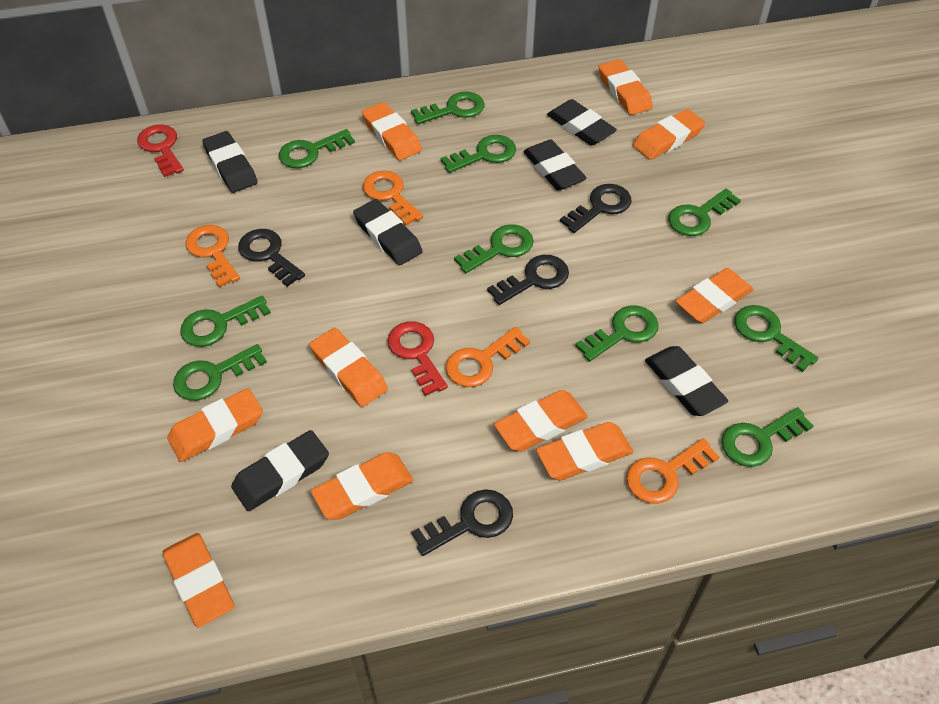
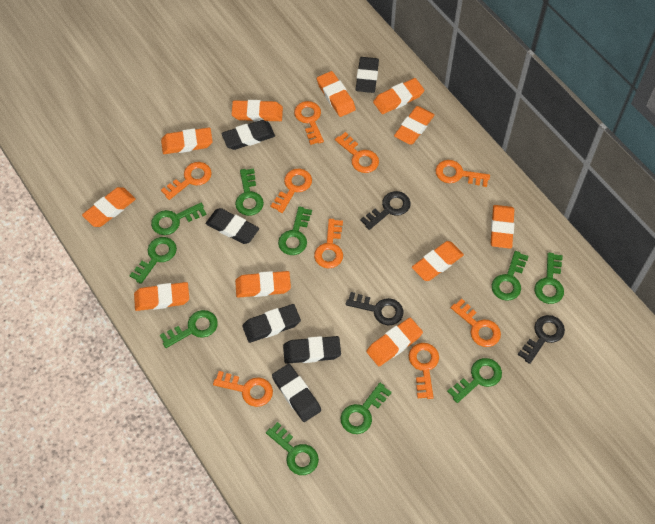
black key: 4 -> 3
orange eraser: 10 -> 11
orange key: 4 -> 9
red key: 2 -> 0

